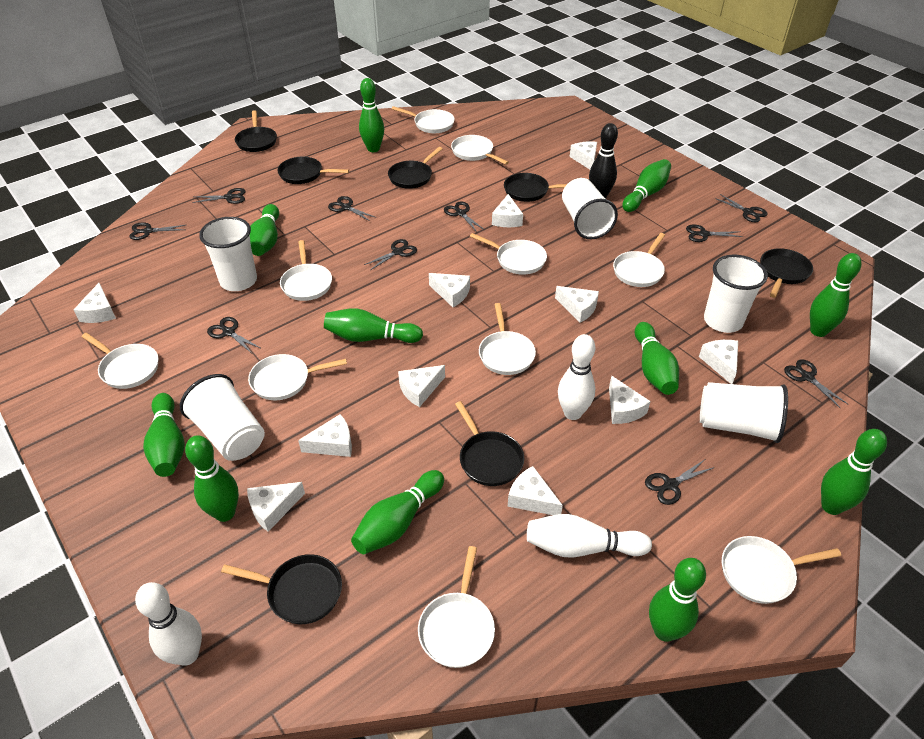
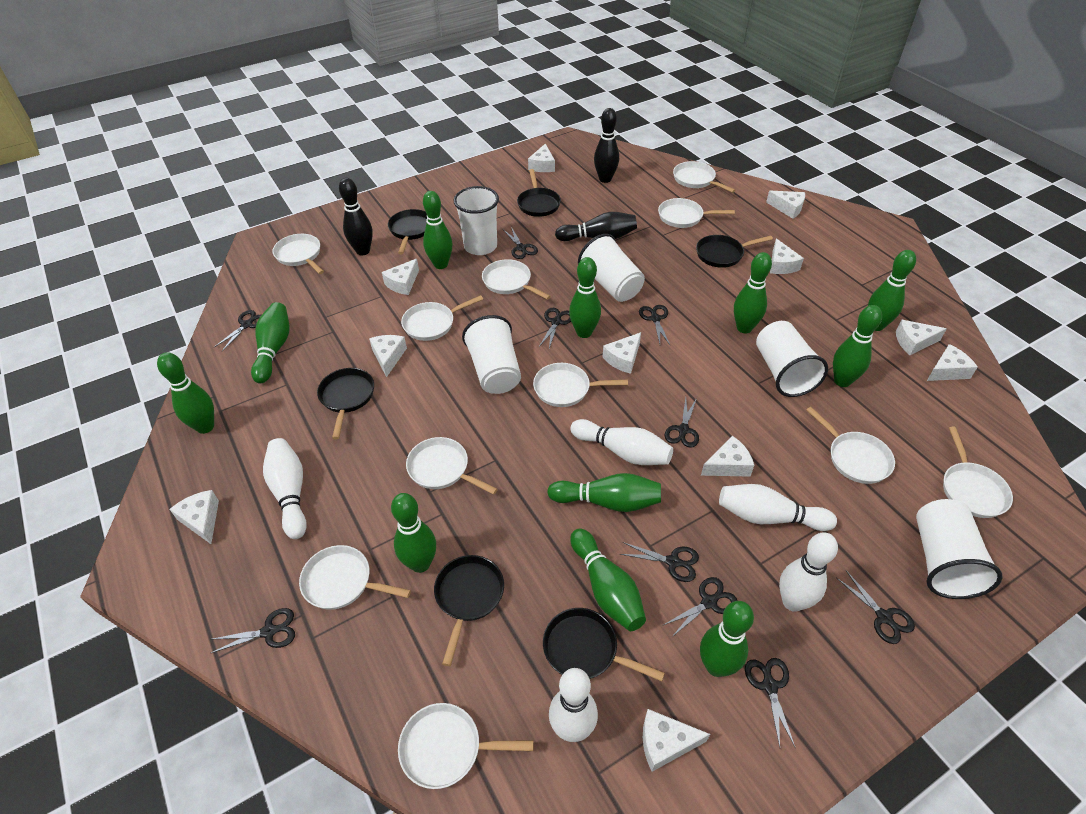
black bowling pin: 1 -> 3
black pan: 7 -> 6
white bowling pin: 3 -> 5
white pan: 10 -> 11

